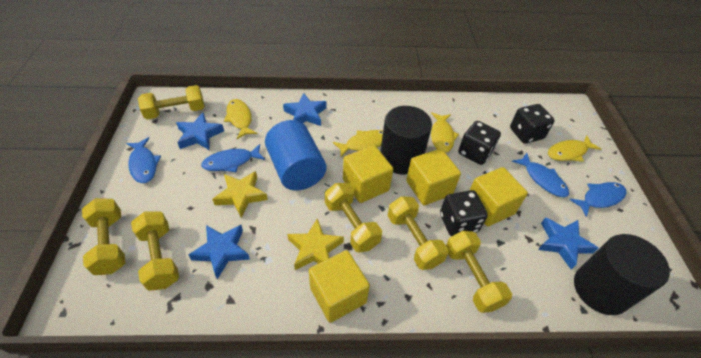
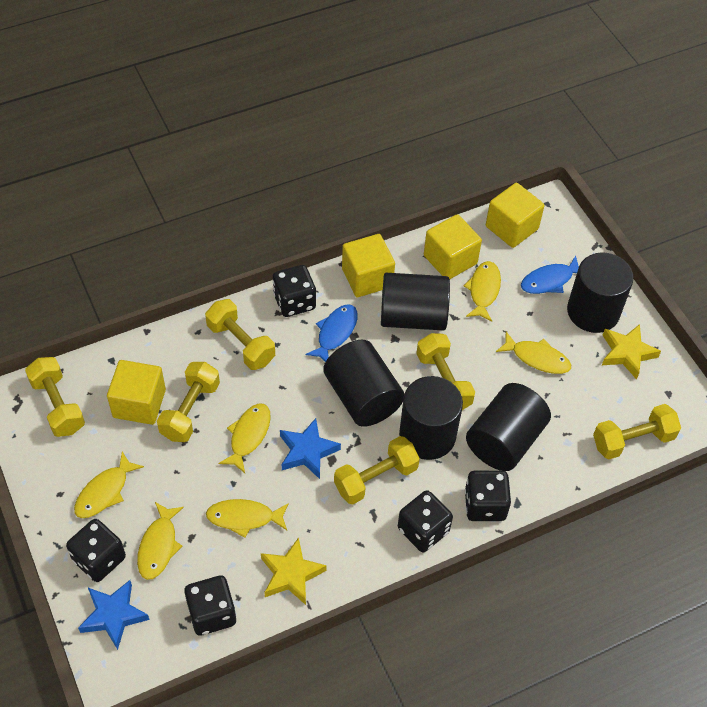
black cylinder: 2 -> 5
black dice: 3 -> 5
blue cylinder: 1 -> 0
blue fish: 4 -> 2
blue star: 4 -> 2
yellow fish: 4 -> 6

